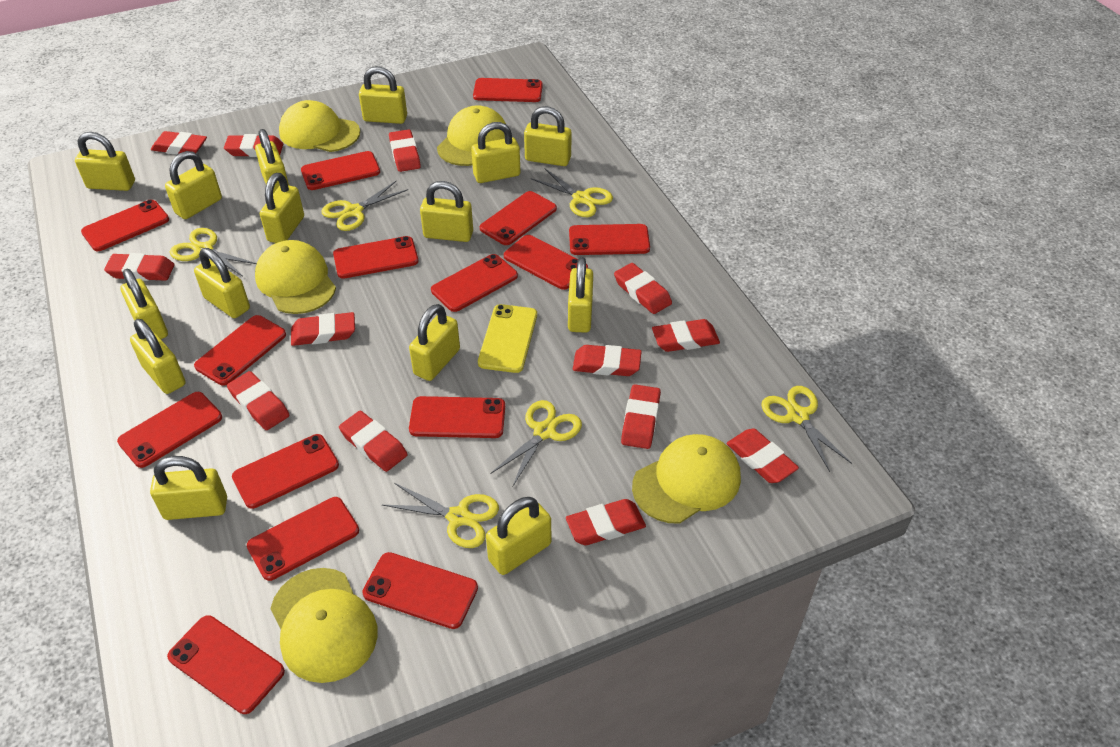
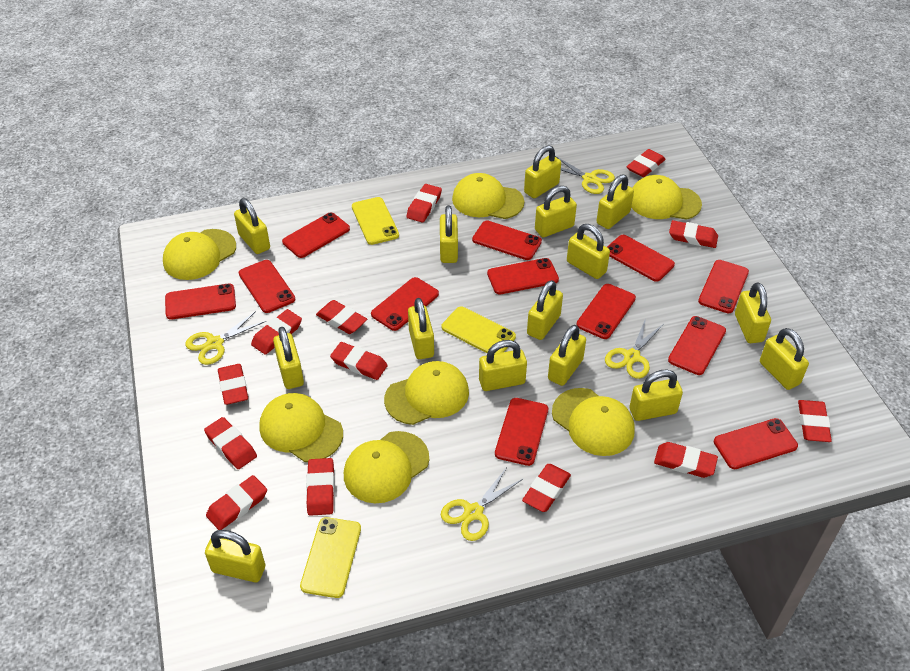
red phone: 15 -> 12
yellow cap: 5 -> 7
yellow phone: 1 -> 3
yellow scissors: 6 -> 4

